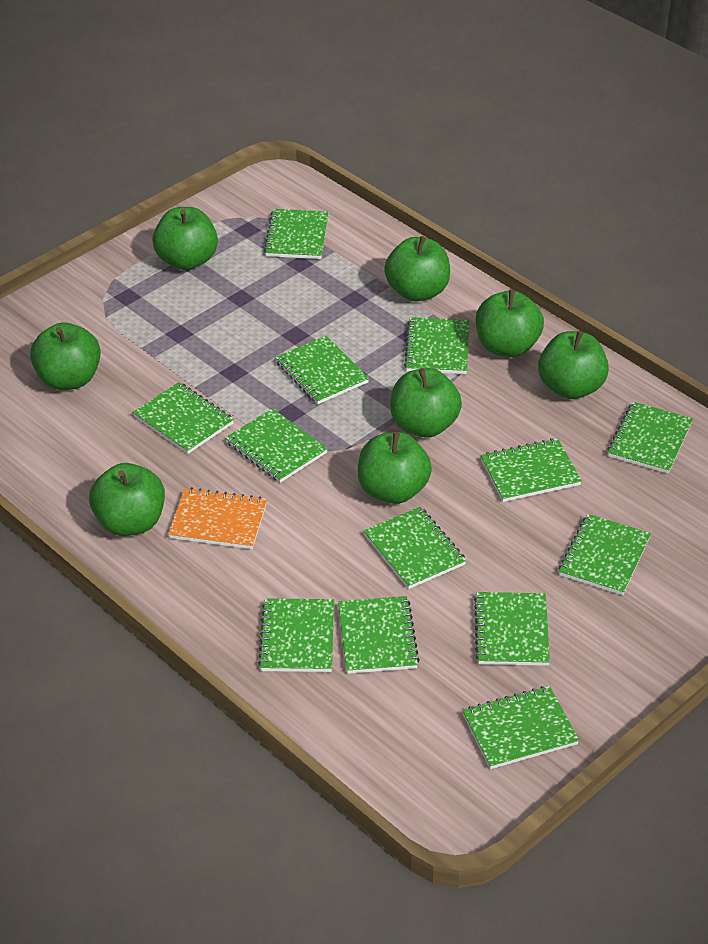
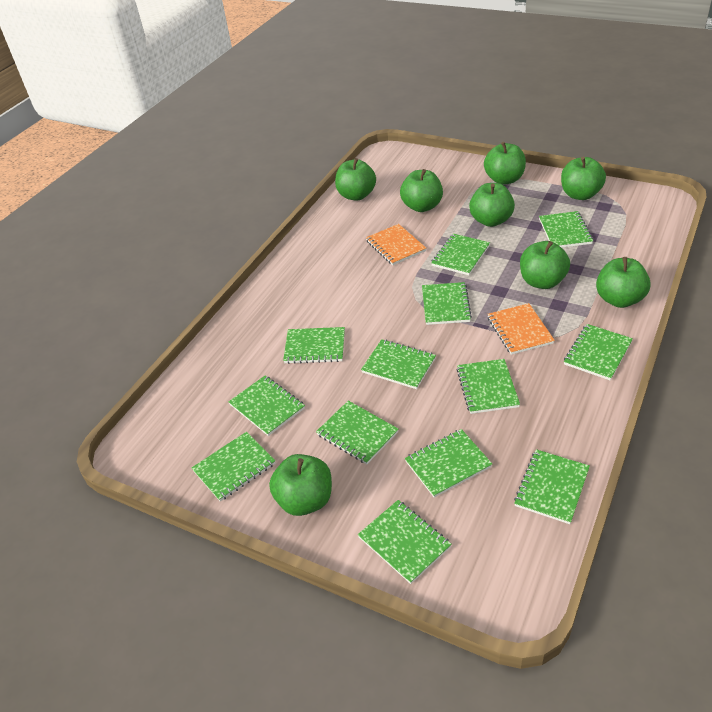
orange notebook: 1 -> 2

